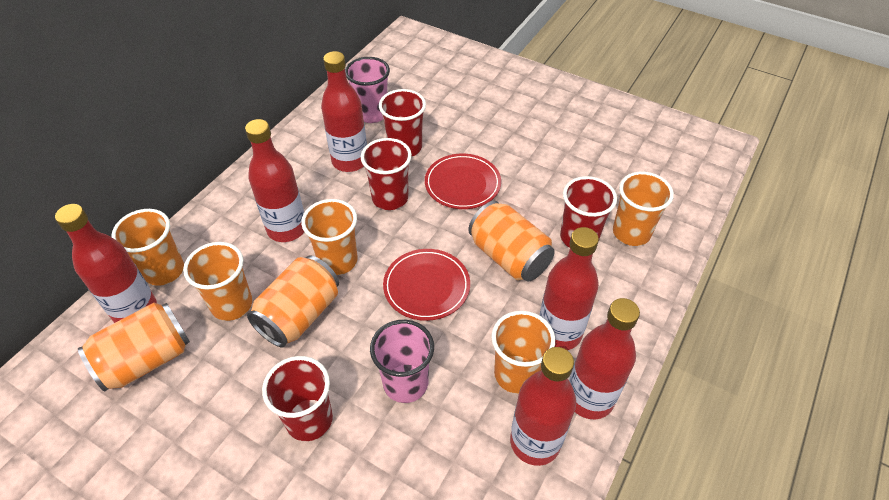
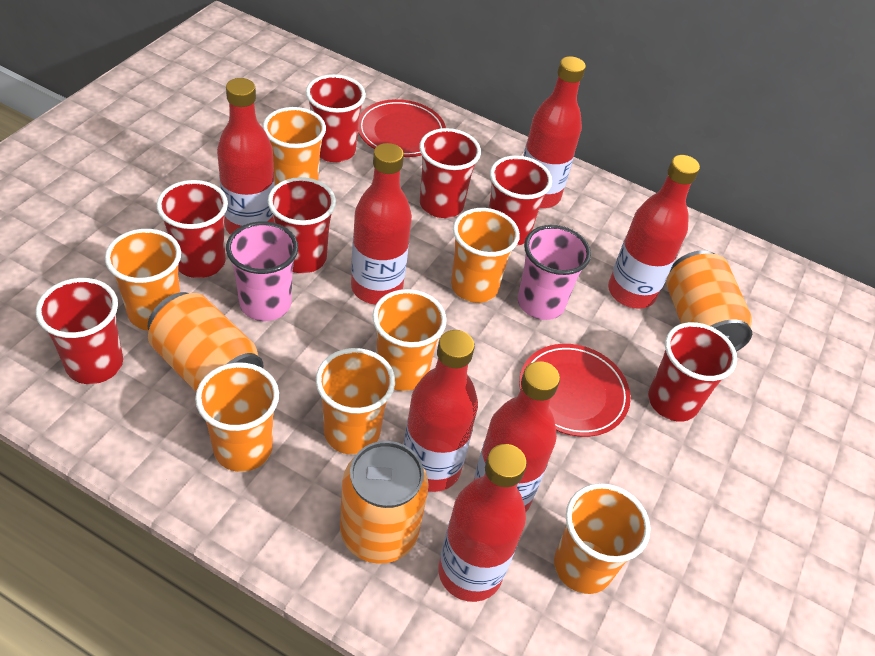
orange cup: 5 -> 7
red bottle: 6 -> 7
red cup: 4 -> 7

